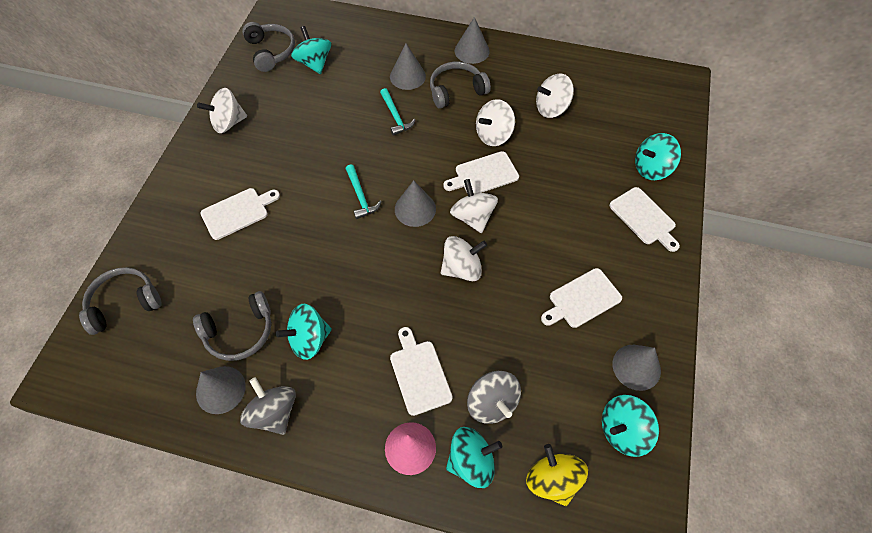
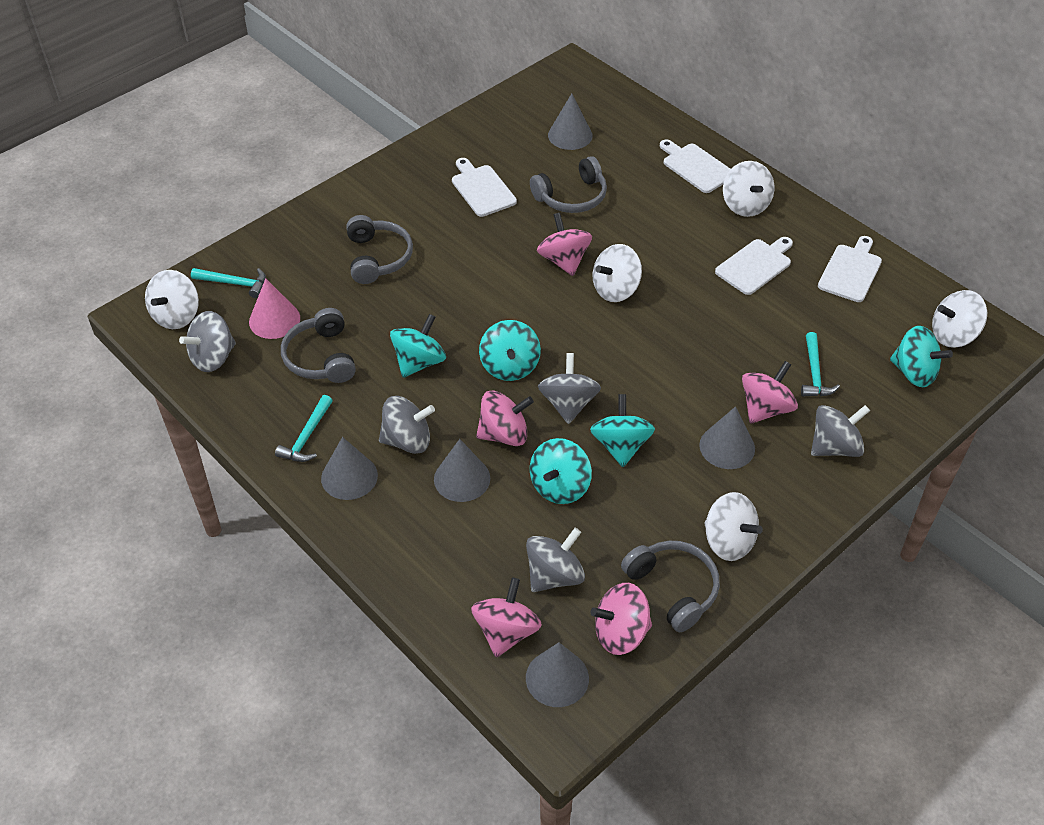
grey spinning top: 2 -> 5
pink spinning top: 0 -> 5
turquoise hammer: 2 -> 3
white cutting board: 5 -> 4
yellow spinning top: 1 -> 0

